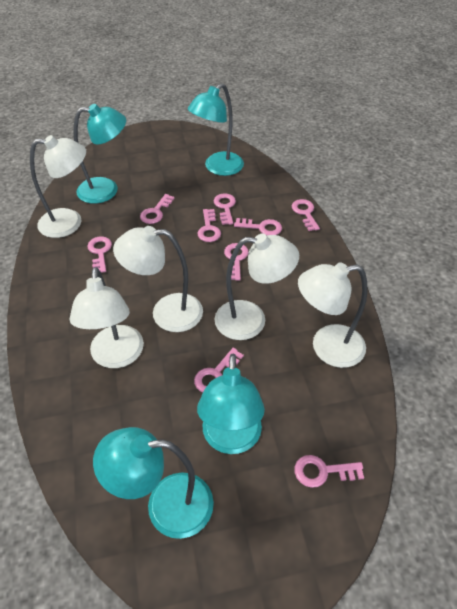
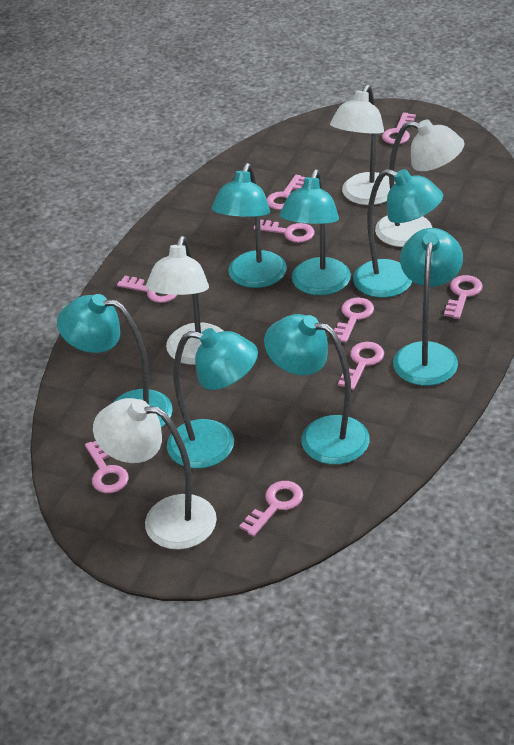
turquoise lamp: 4 -> 7
white lamp: 5 -> 4

